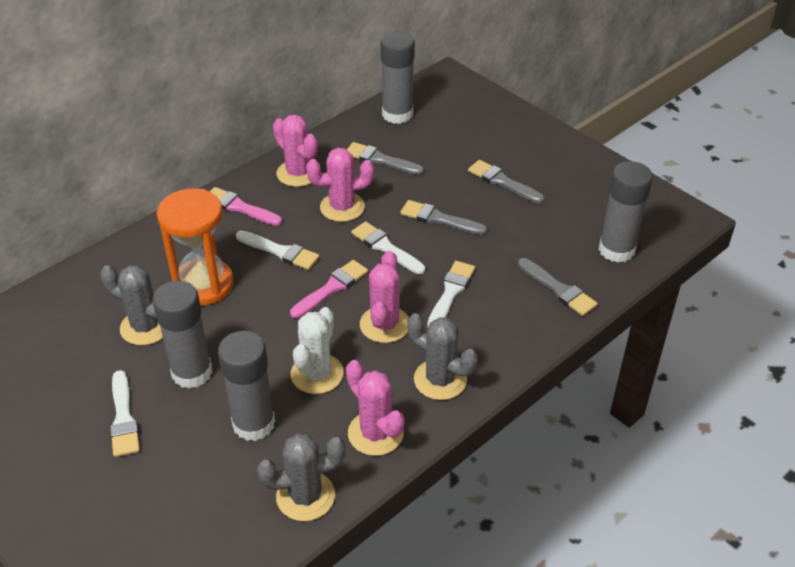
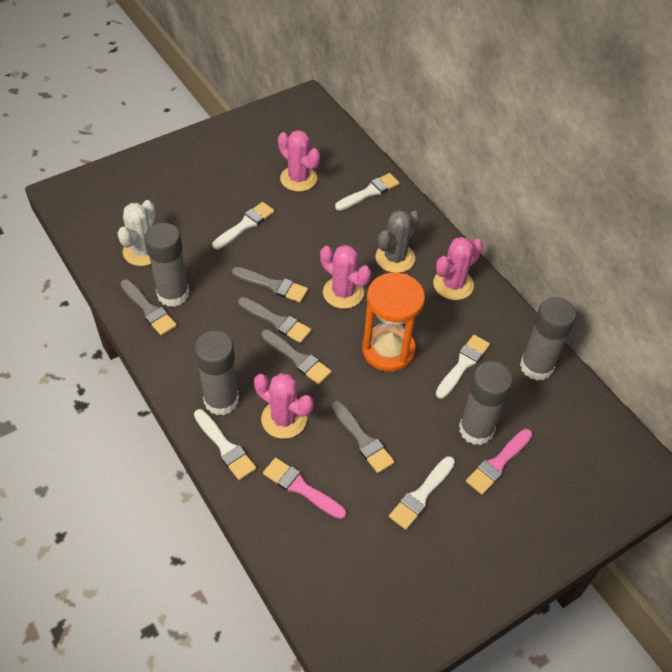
grey brush: 4 -> 5
grey cactus: 3 -> 1
white brush: 4 -> 5

